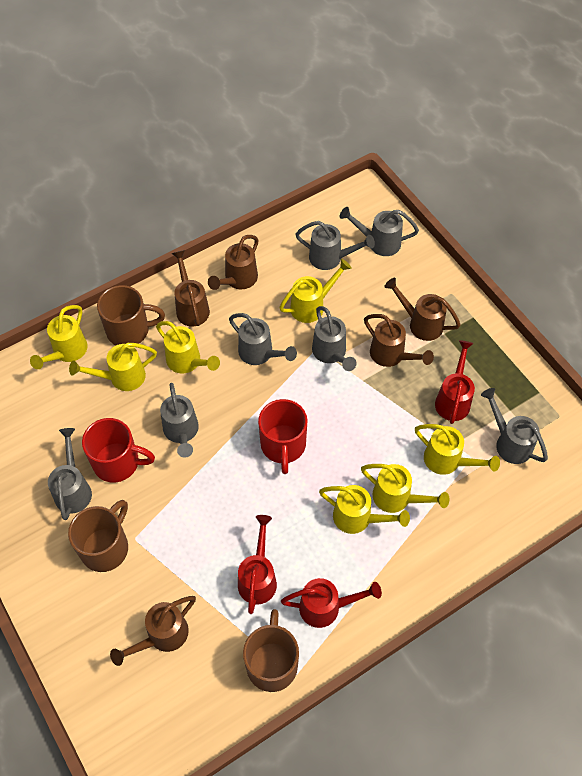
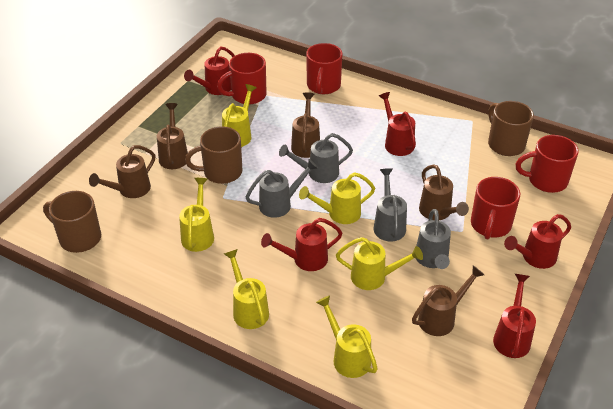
grey watering can: 7 -> 4
red mug: 2 -> 4
red watering can: 3 -> 5
yellow watering can: 7 -> 6

